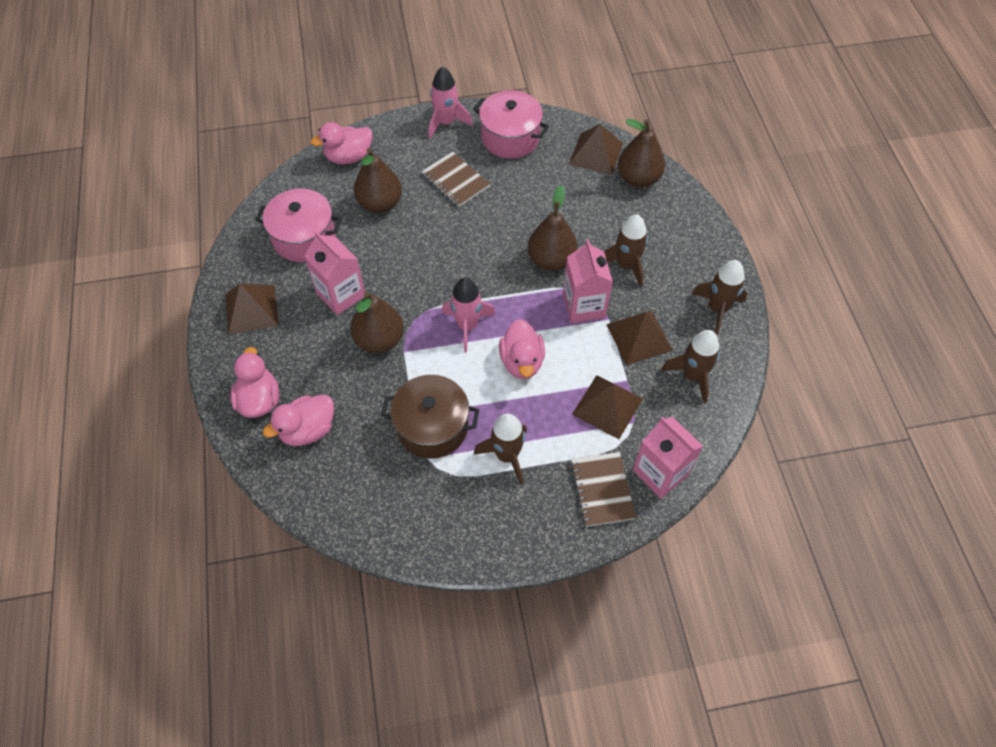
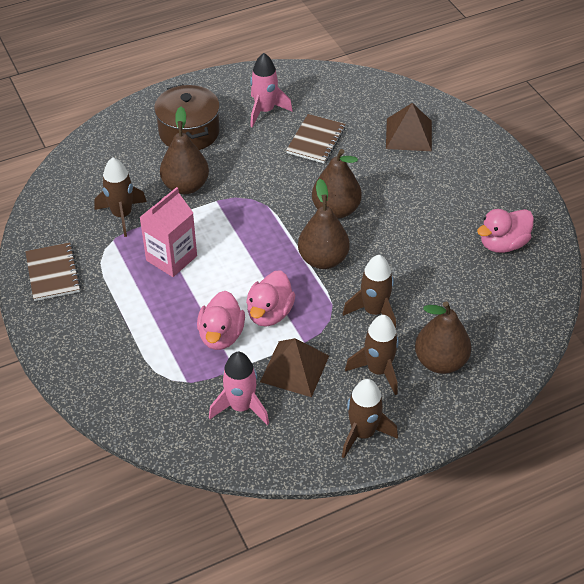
brown pyramid: 4 -> 2
pink carton: 3 -> 1
pink duck: 4 -> 3
pink pot: 2 -> 0

